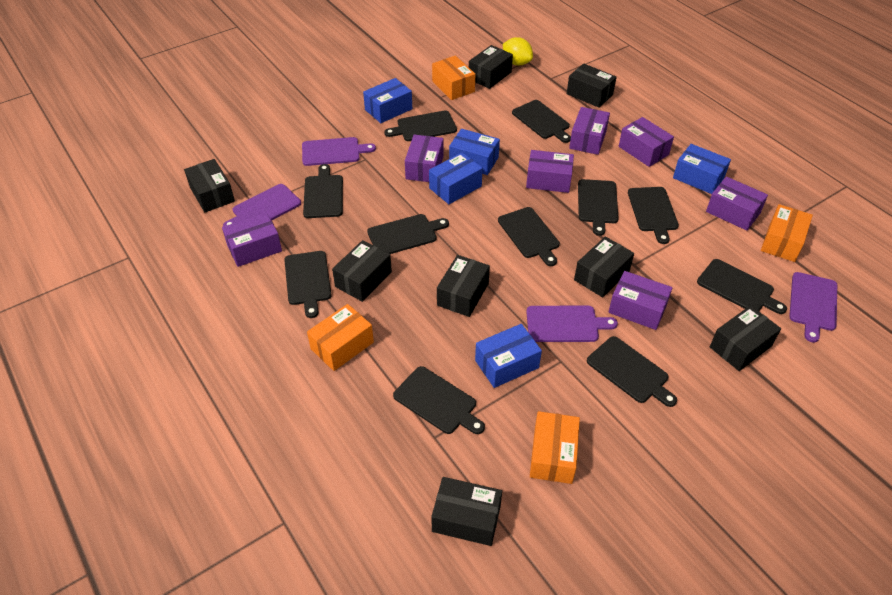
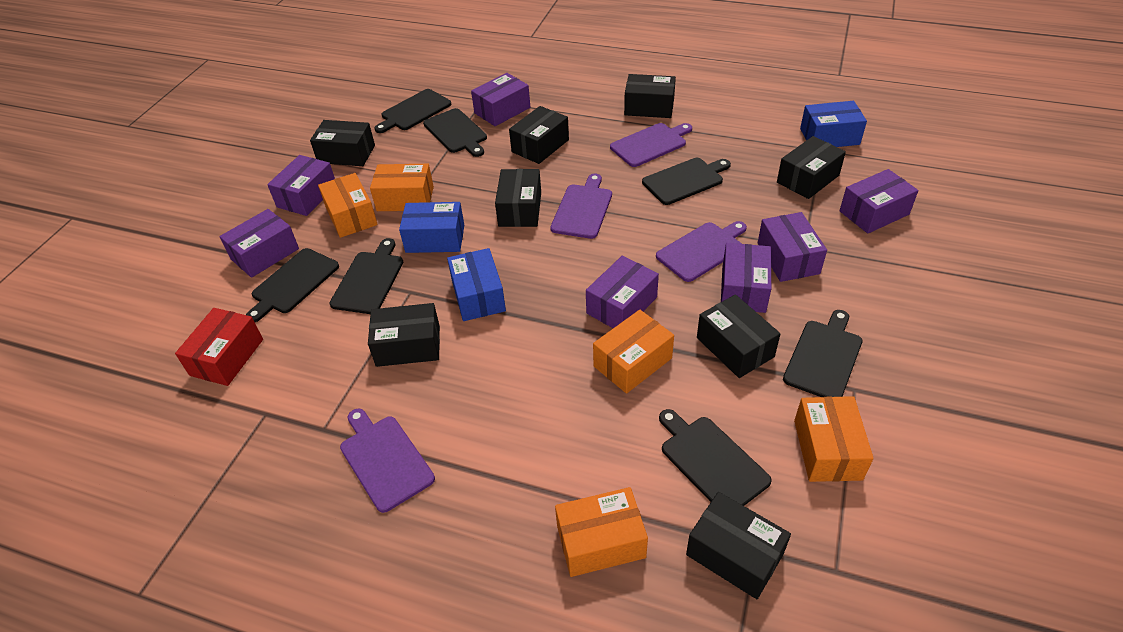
black cutting board: 11 -> 7
blue box: 5 -> 3
orange box: 4 -> 5
red box: 0 -> 1
yellow lemon: 1 -> 0

